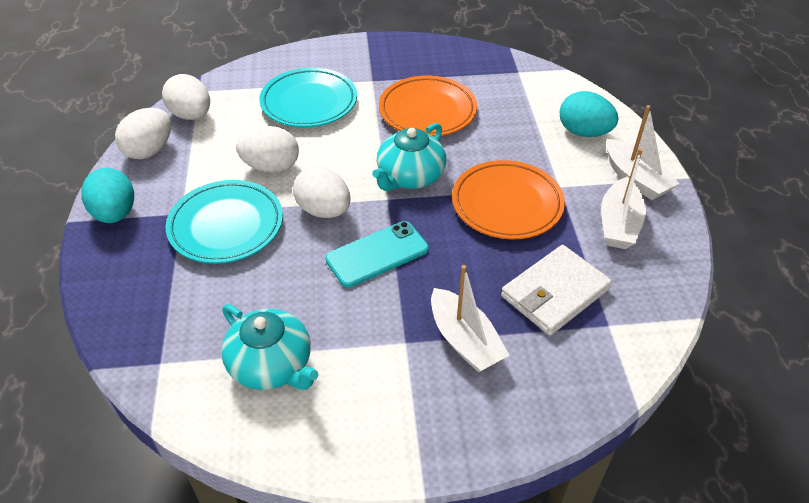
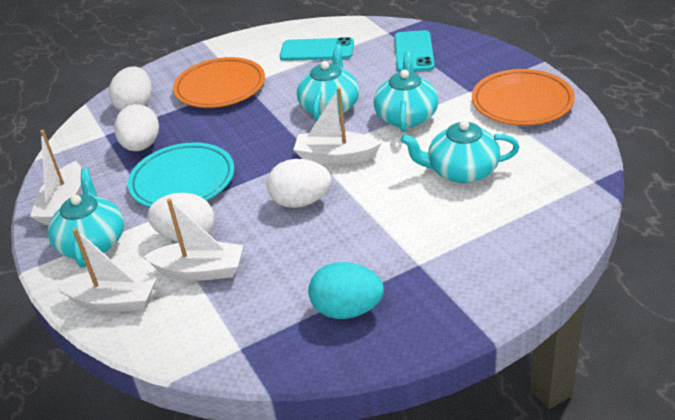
turquoise egg: 2 -> 1
turquoise phone: 1 -> 2
turquoise plate: 2 -> 1
turquoise teapot: 2 -> 4
white boat: 3 -> 4
white wallet: 1 -> 0

